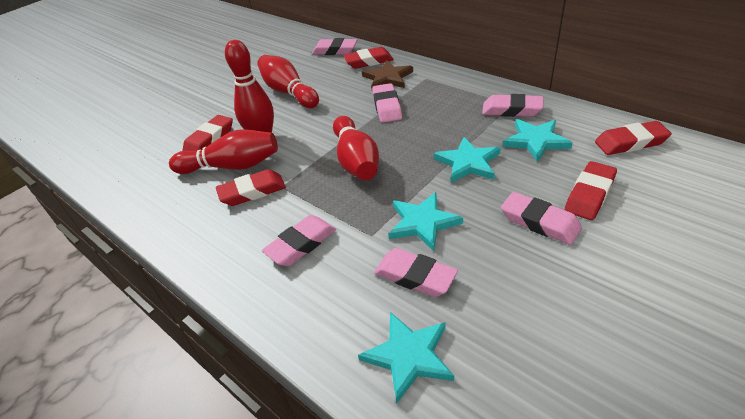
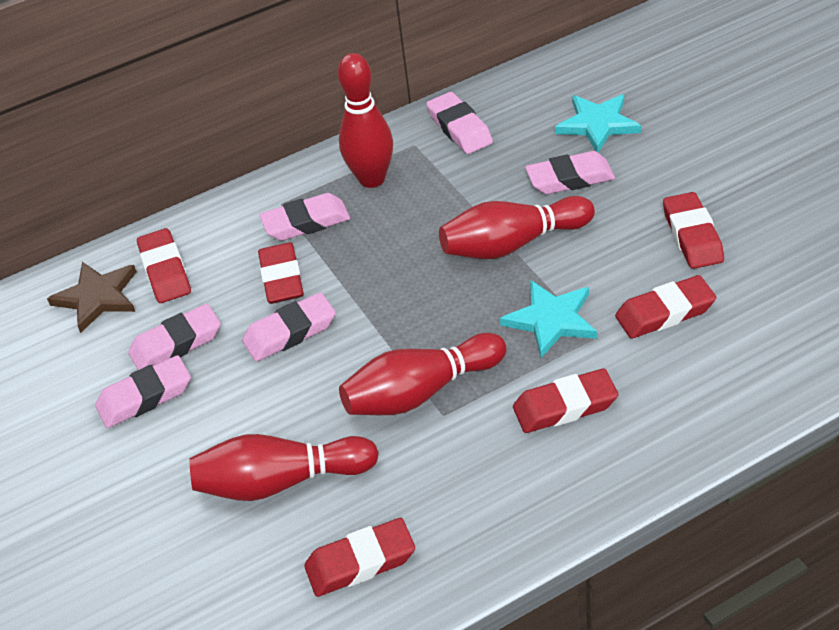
red eraser: 5 -> 6
turquoise star: 4 -> 2

